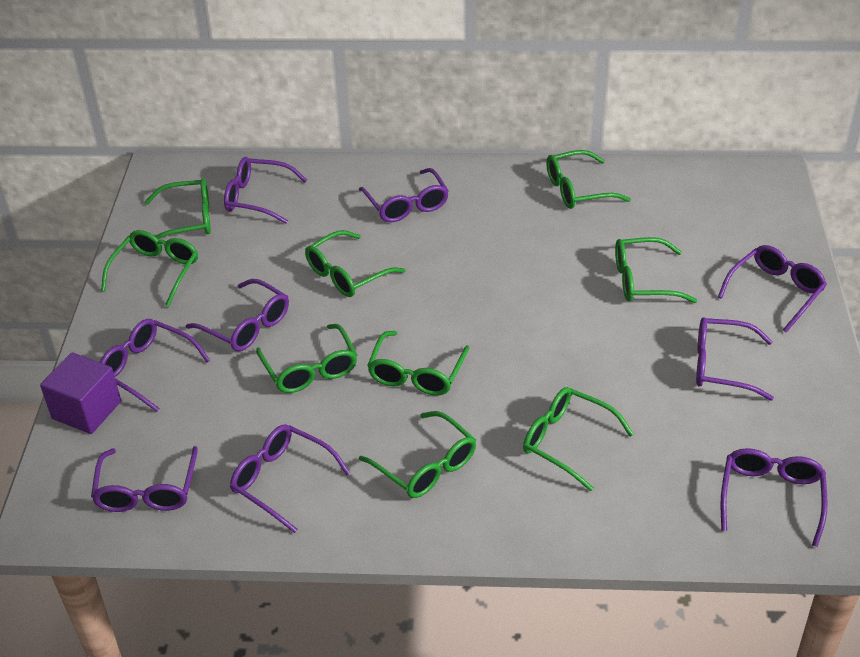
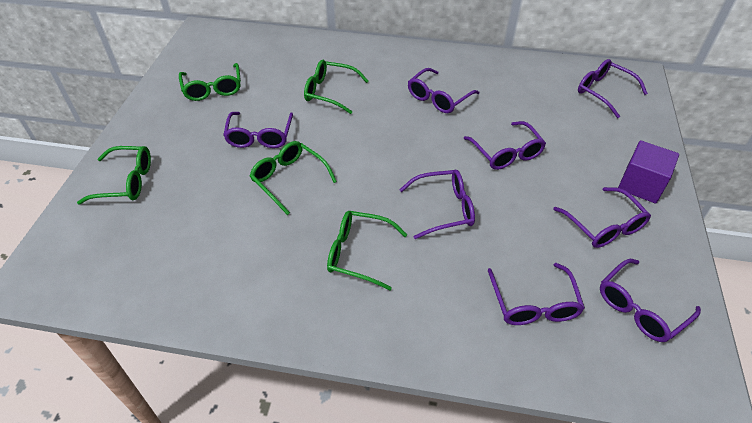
green glasses: 9 -> 5
purple glasses: 9 -> 8

